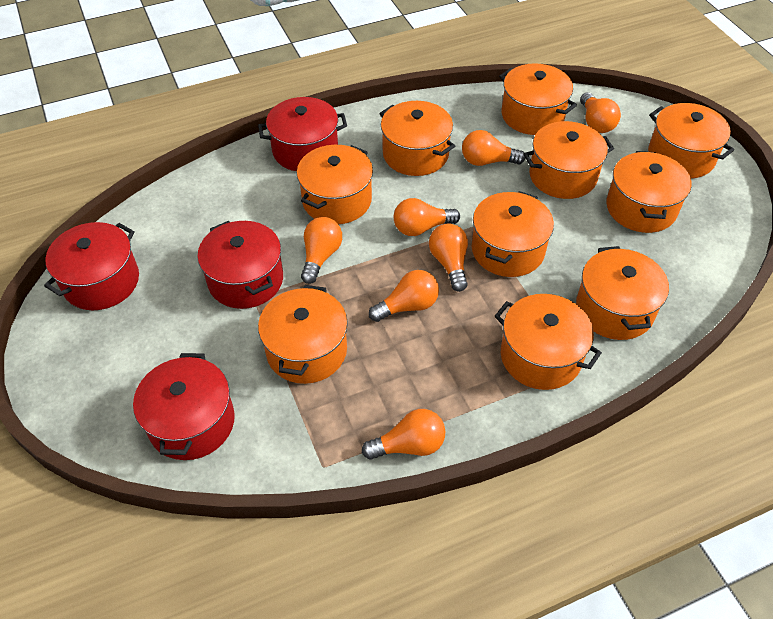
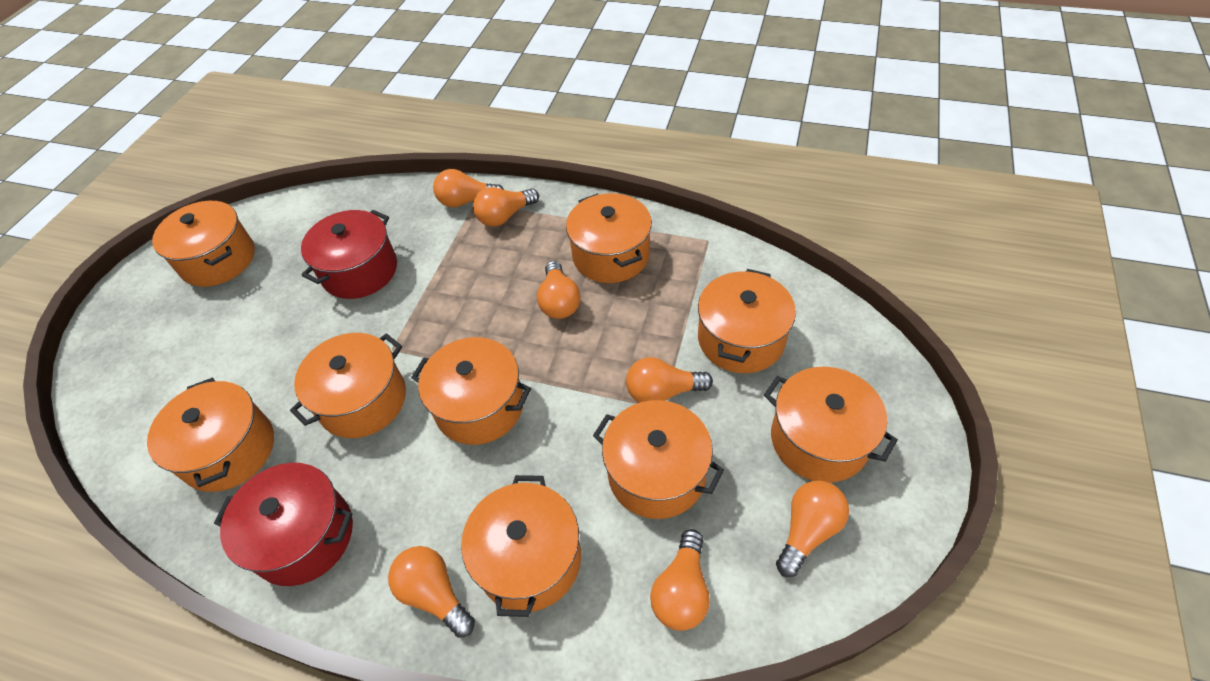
orange pot: 10 -> 9
red pot: 4 -> 2

